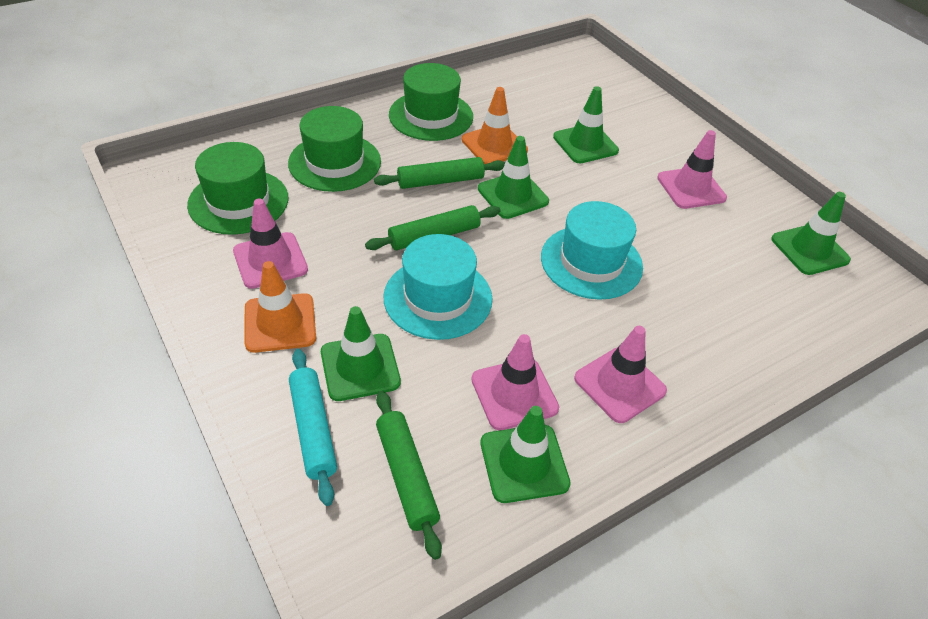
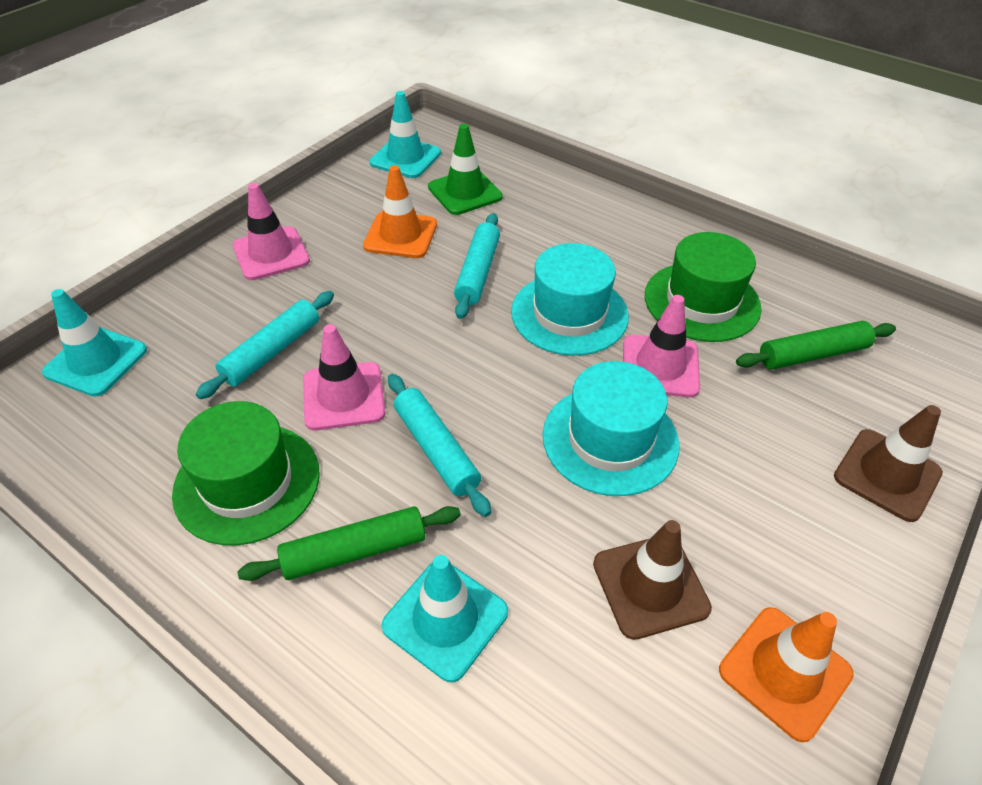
brown traffic cone: 0 -> 2
green hat: 3 -> 2
green rolling pin: 3 -> 2
green traffic cone: 5 -> 1
pink traffic cone: 4 -> 3
turquoise rolling pin: 1 -> 3
turquoise traffic cone: 0 -> 3

